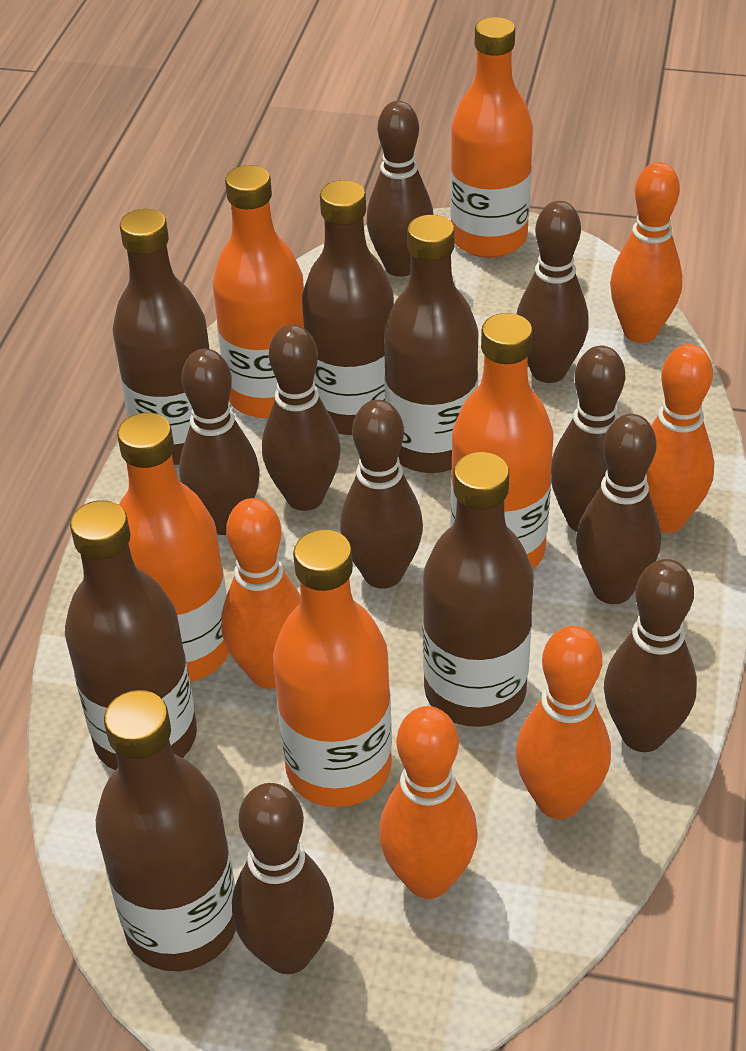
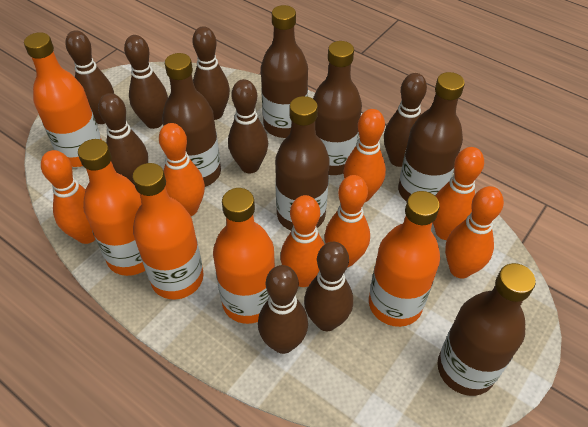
brown bowling pin: 9 -> 8
orange bowling pin: 5 -> 7

